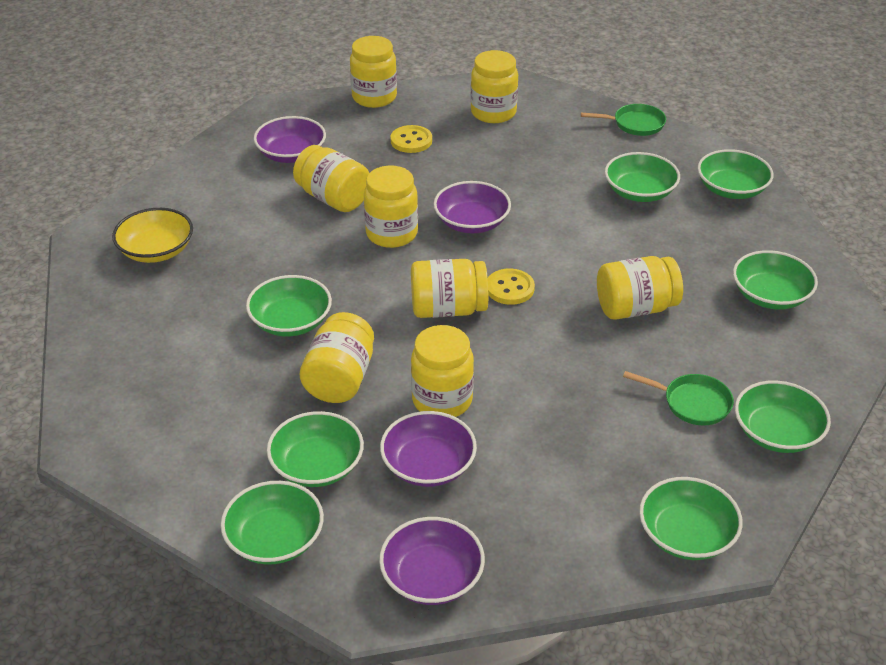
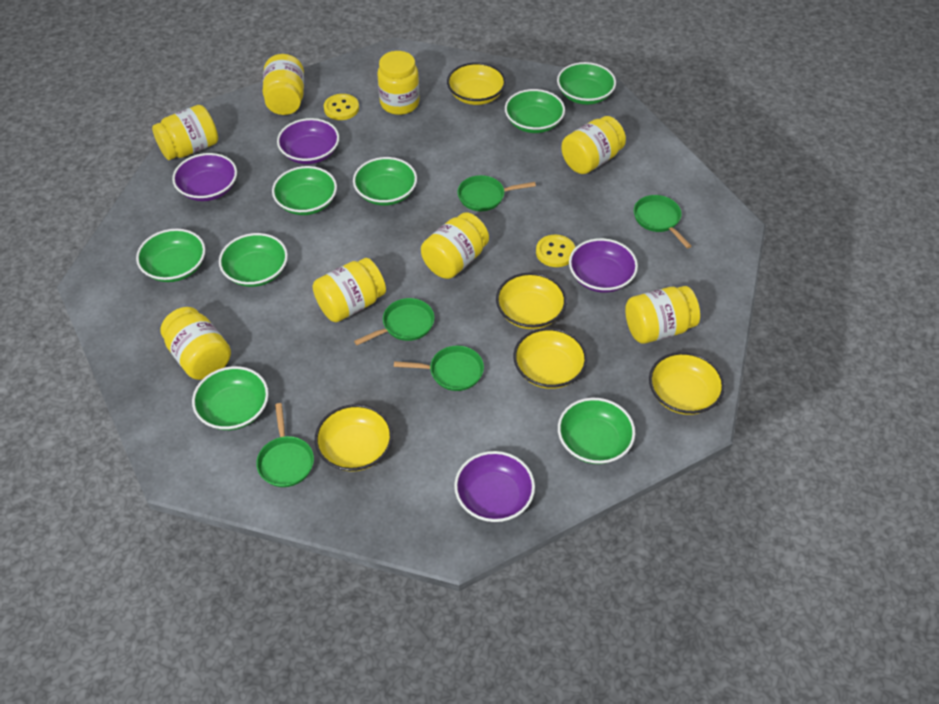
green pan: 2 -> 5
yellow bowl: 1 -> 5

